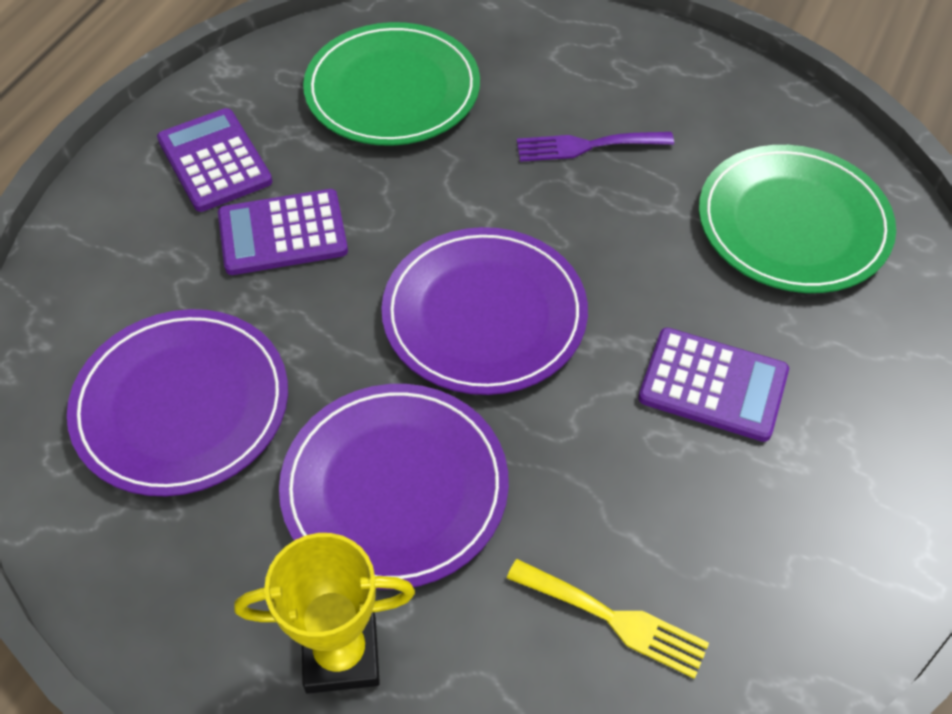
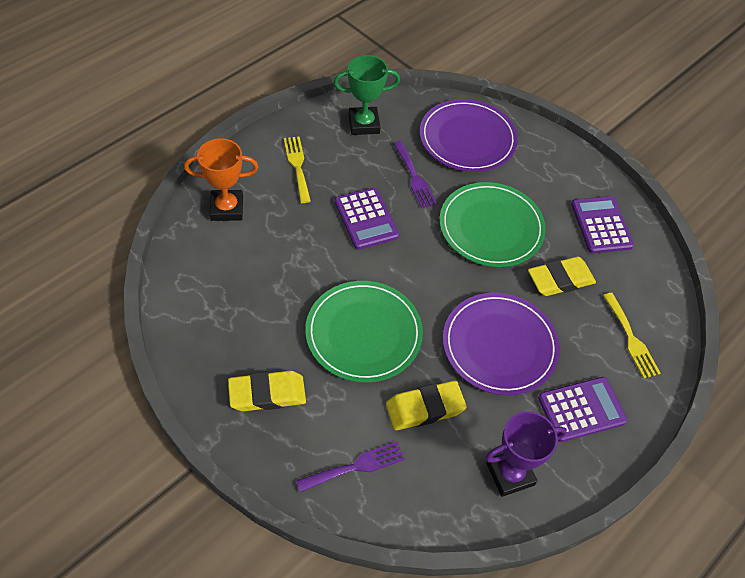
green trophy: 0 -> 1
orange trophy: 0 -> 1
purple fork: 1 -> 2
purple plate: 3 -> 2
purple trophy: 0 -> 1
yellow eraser: 0 -> 3
yellow fork: 1 -> 2
yellow trophy: 1 -> 0

